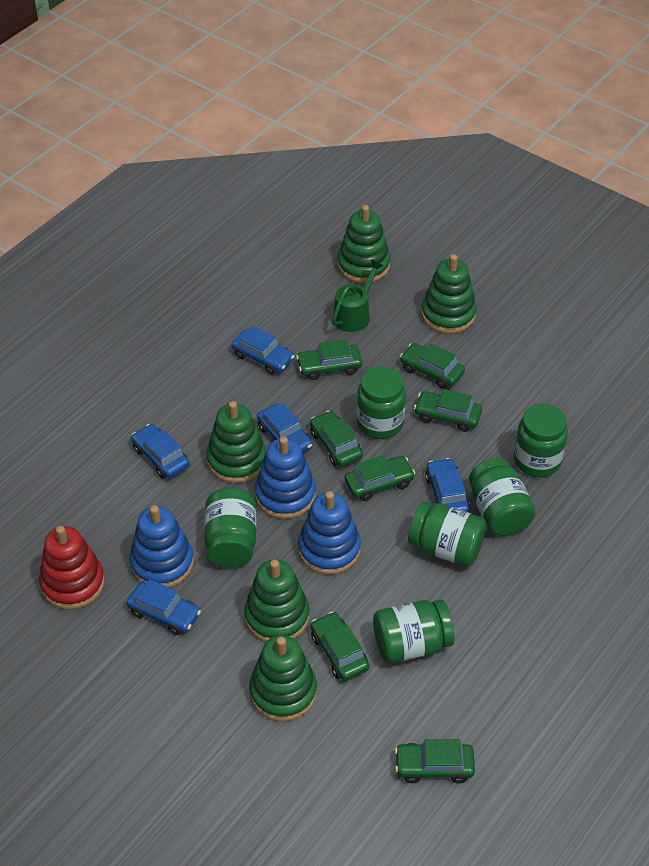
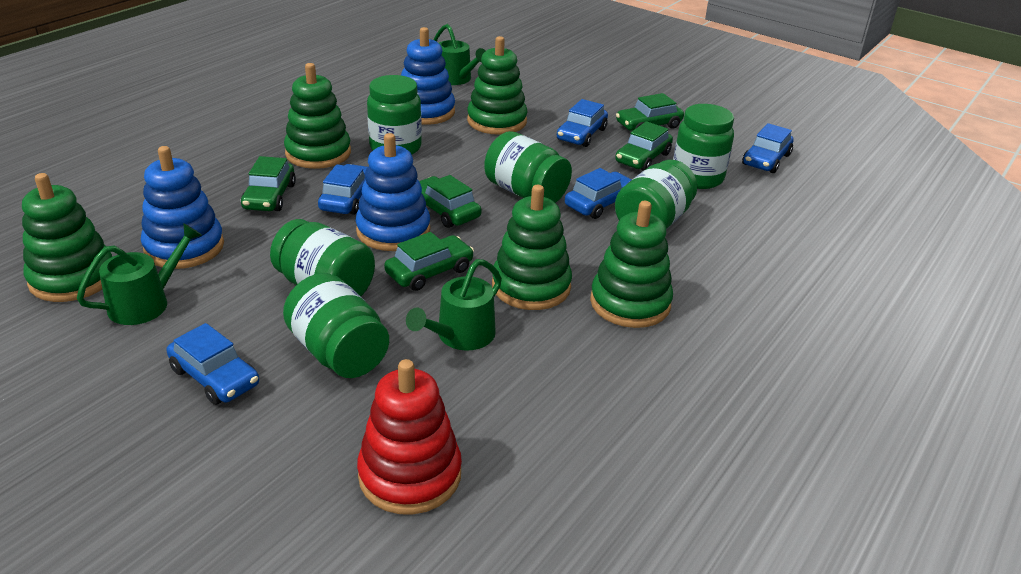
green car: 7 -> 5
green watering can: 1 -> 3

